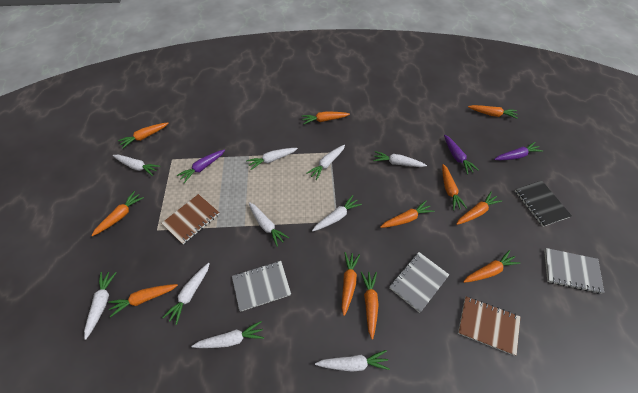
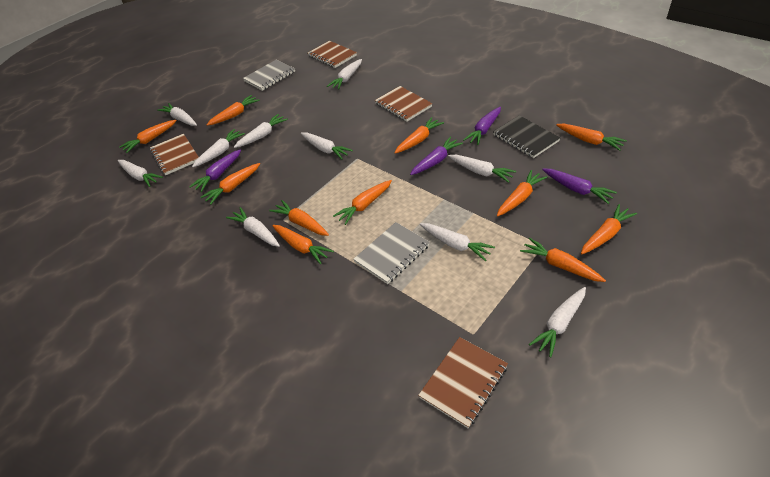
brown notebook: 2 -> 4
grey notebook: 3 -> 2
purple carrot: 3 -> 4

